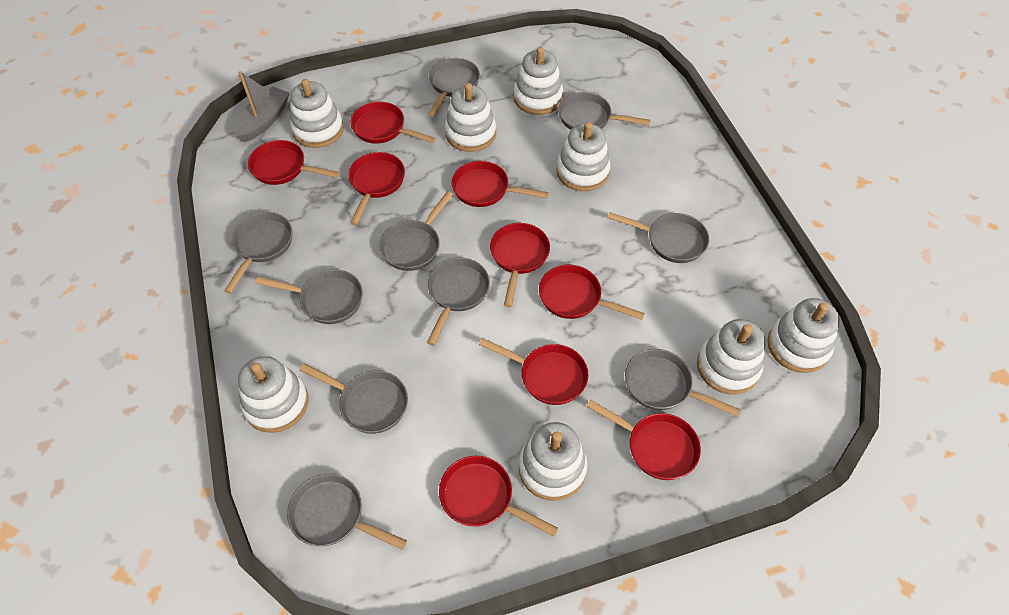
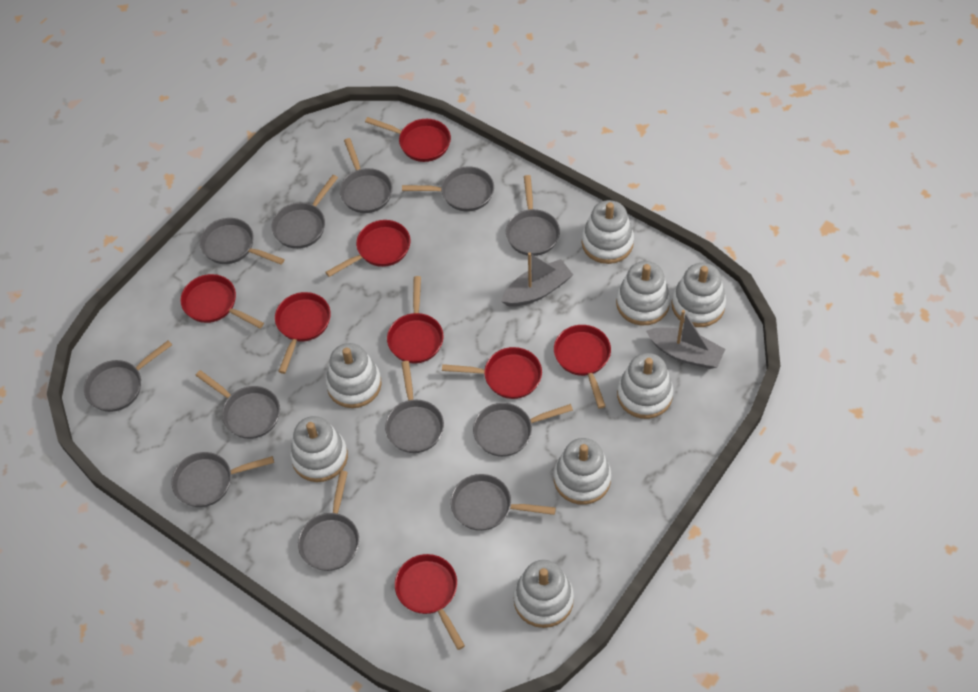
grey boat: 1 -> 2
grey pan: 10 -> 12
red pan: 9 -> 8

